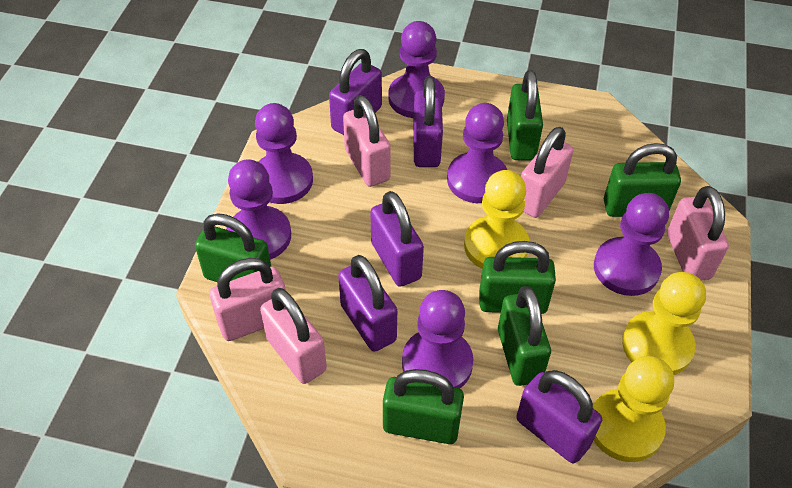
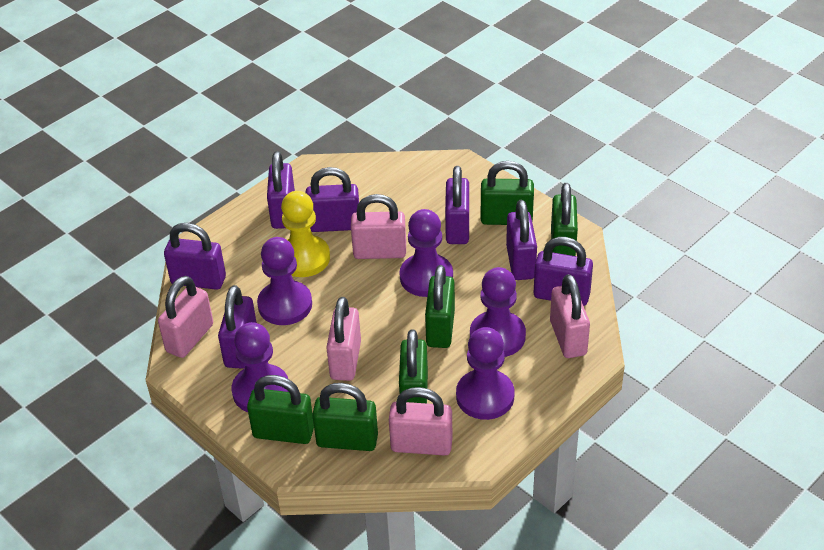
purple padlock: 5 -> 7
purple pawn: 6 -> 5
yellow pawn: 3 -> 1

